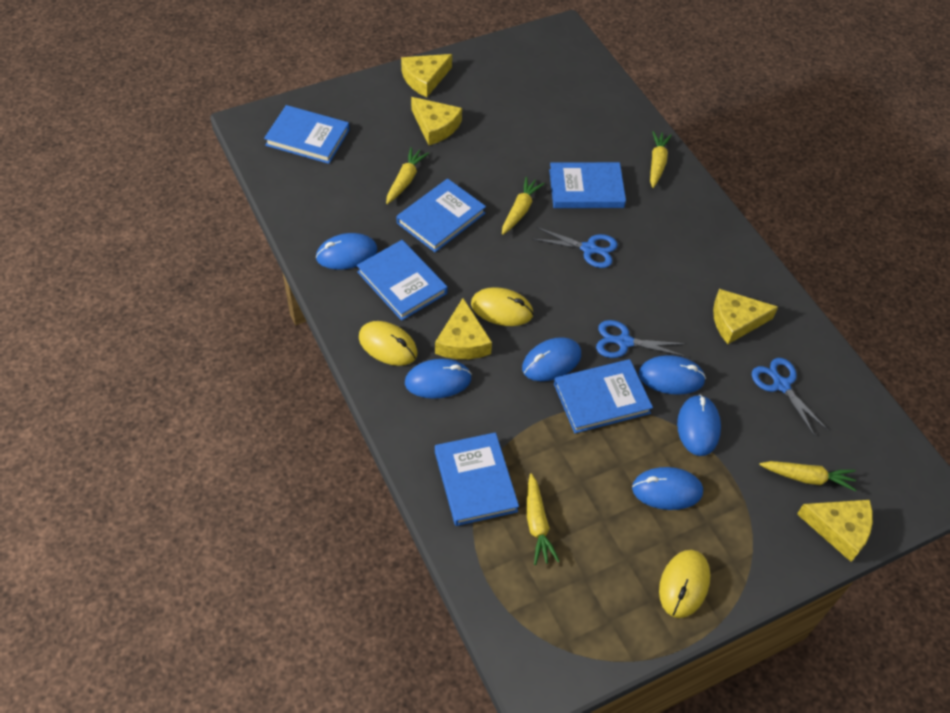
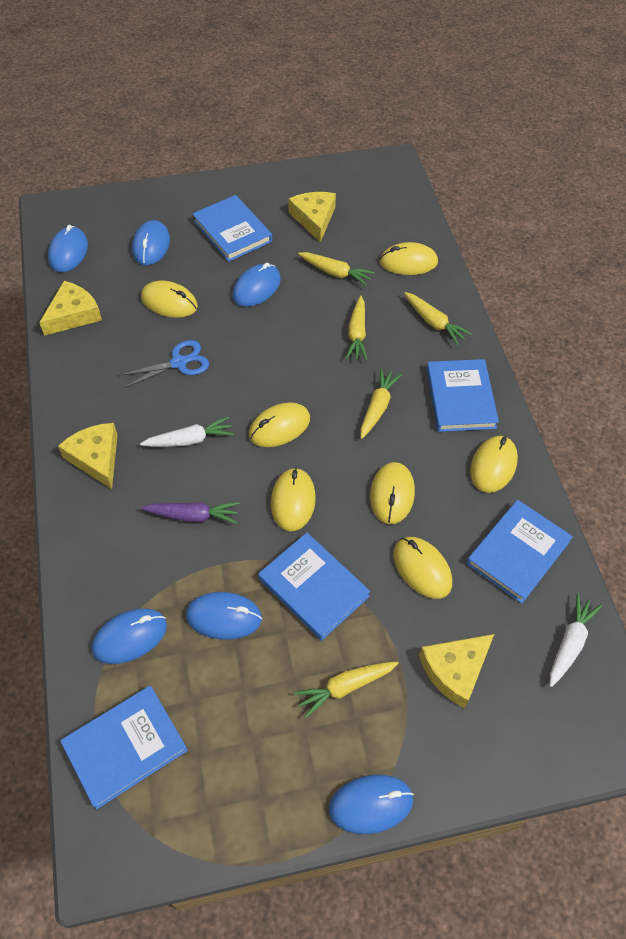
blue book: 6 -> 5
blue scissors: 3 -> 1
purple carrot: 0 -> 1
white carrot: 0 -> 2
yellow cheese: 5 -> 4
yellow mouse: 3 -> 7

